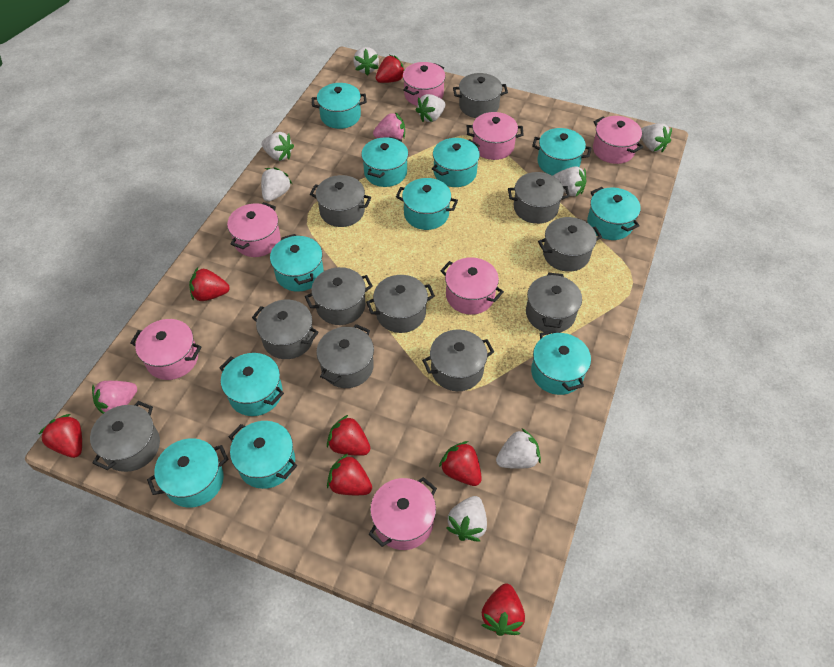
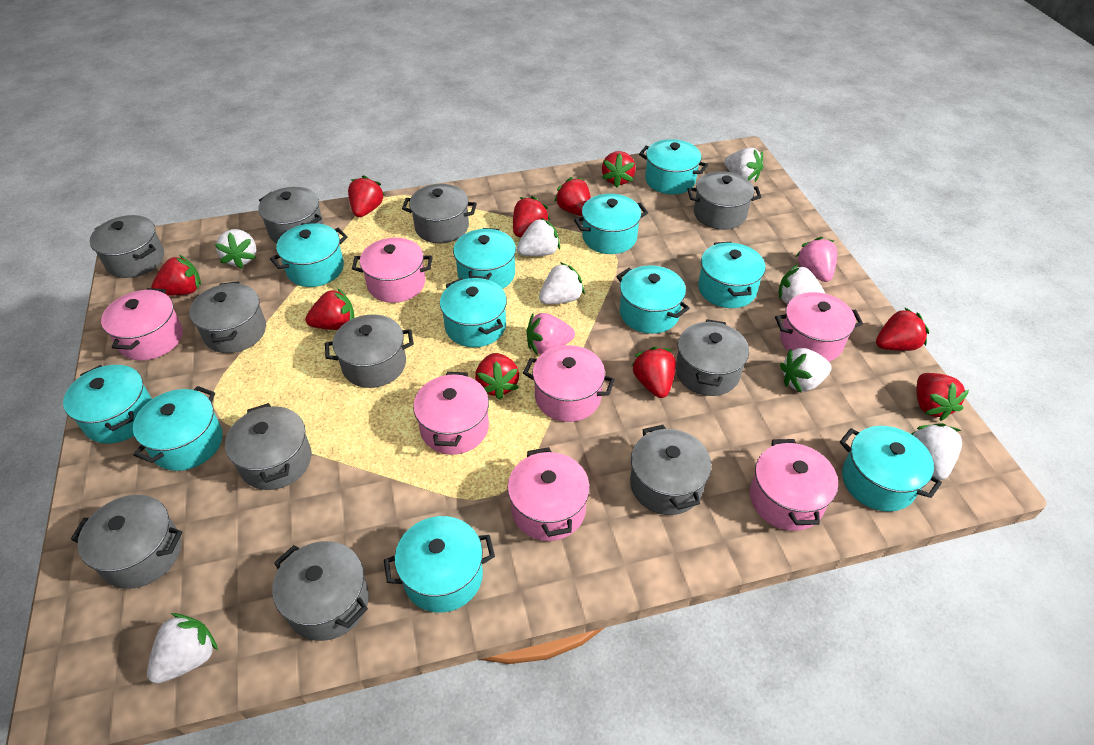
red strawberry: 7 -> 10

